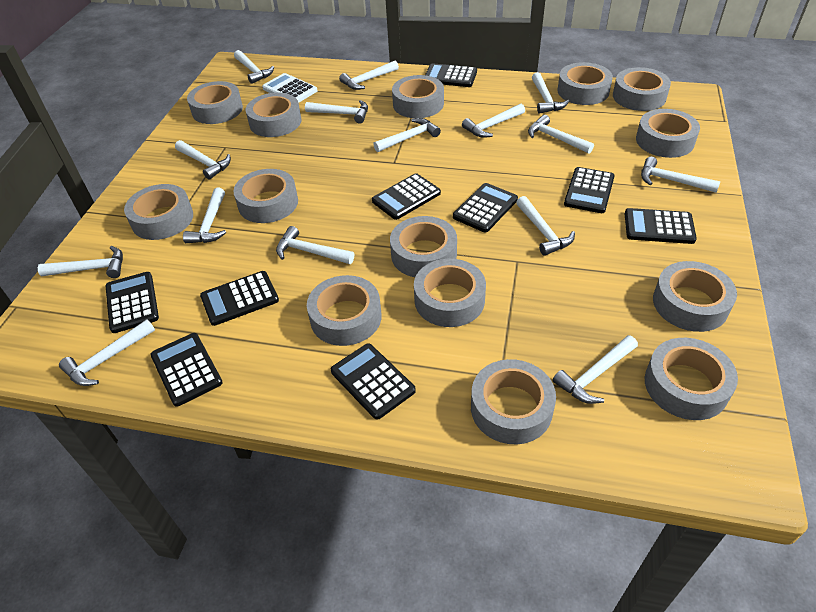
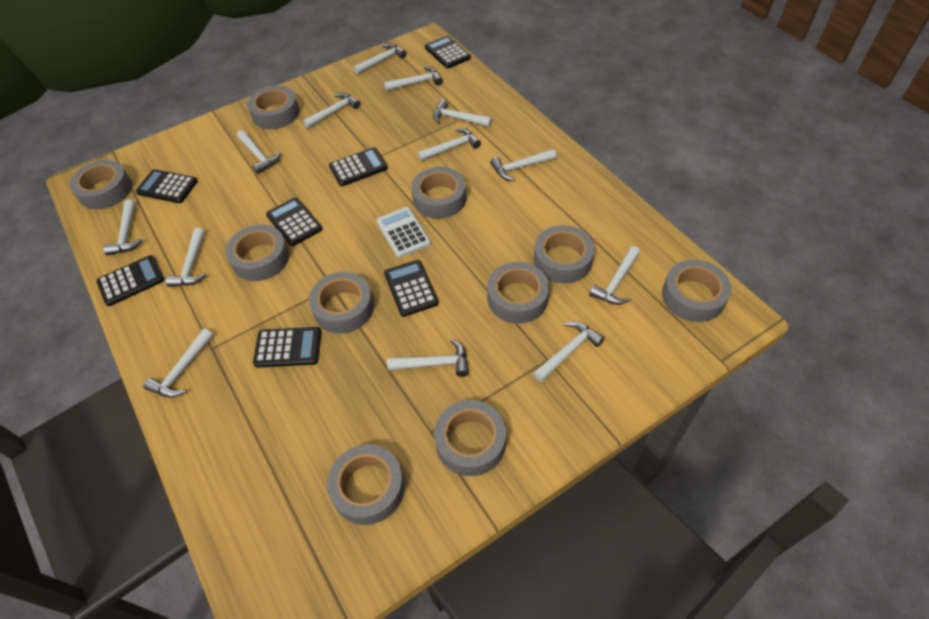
black calculator: 9 -> 7
grey tape: 14 -> 10
white hammer: 15 -> 13

